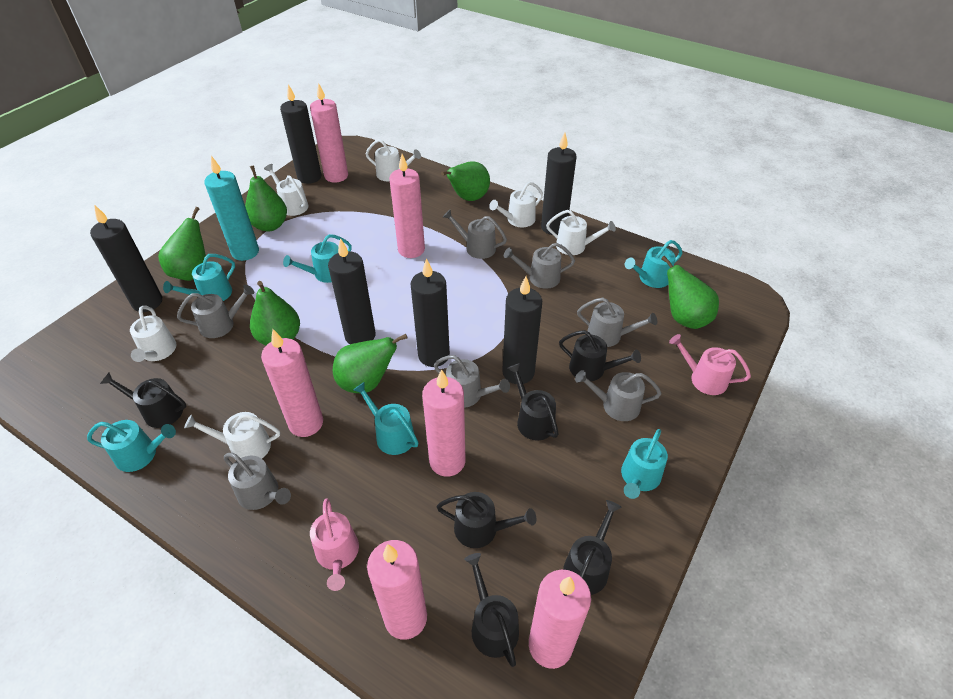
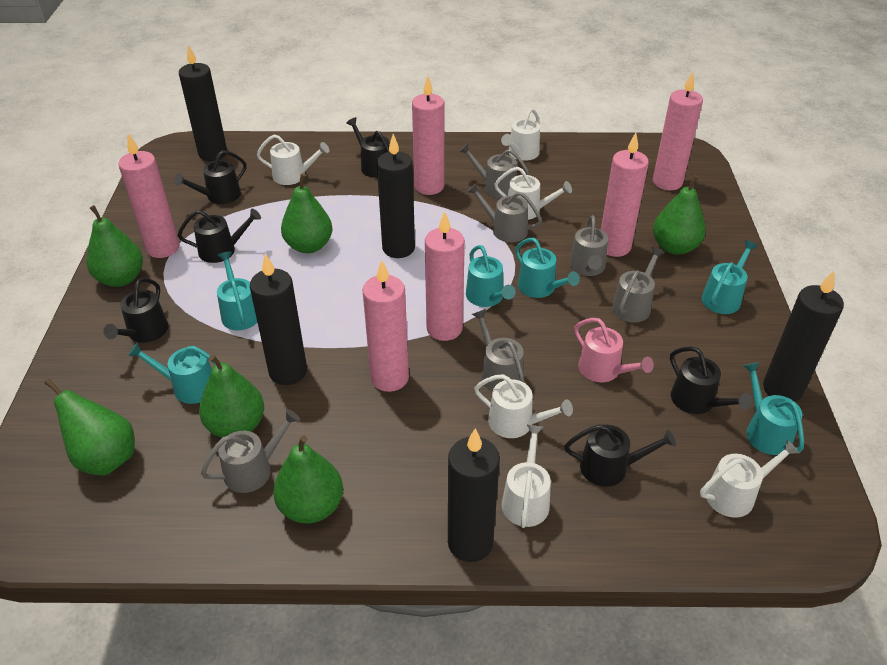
black candle: 6 -> 5
grey watering can: 7 -> 6
pink watering can: 2 -> 1
turquoise candle: 1 -> 0

